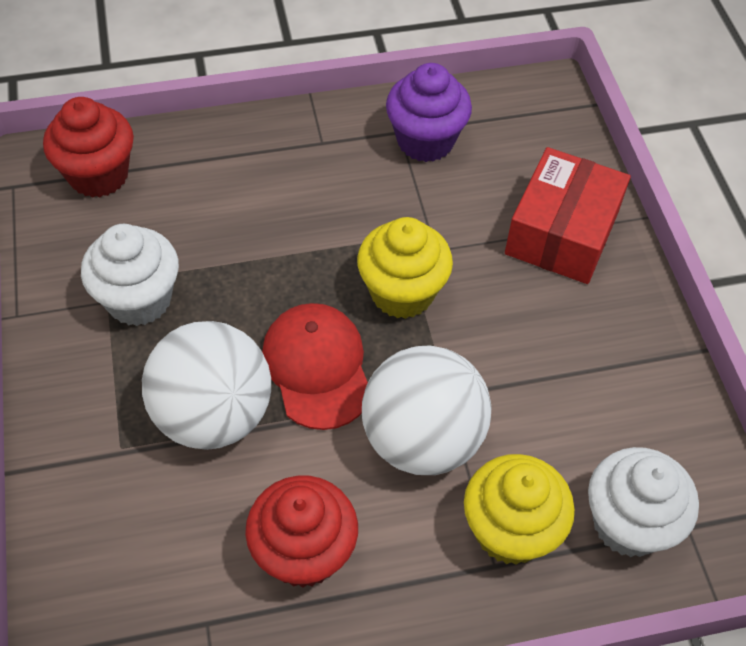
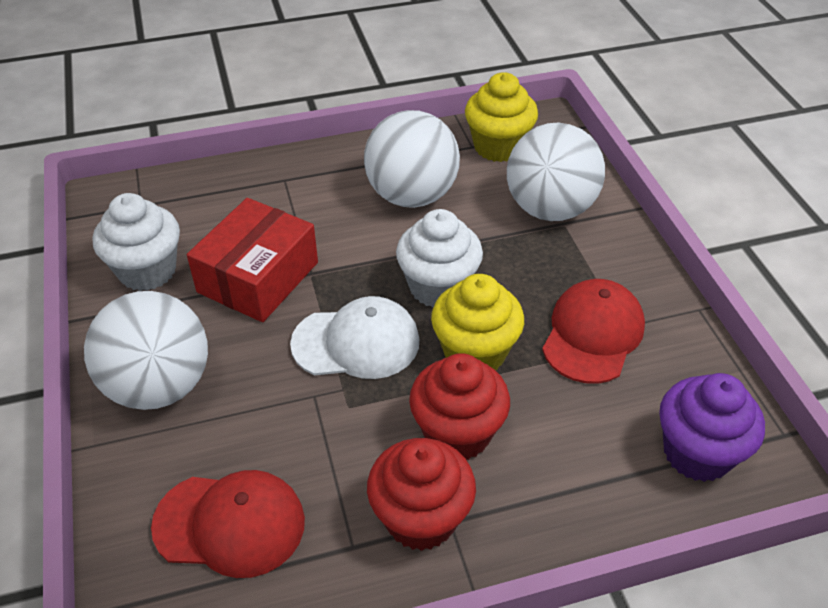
red cap: 1 -> 2
white ball: 2 -> 3
white cap: 0 -> 1

